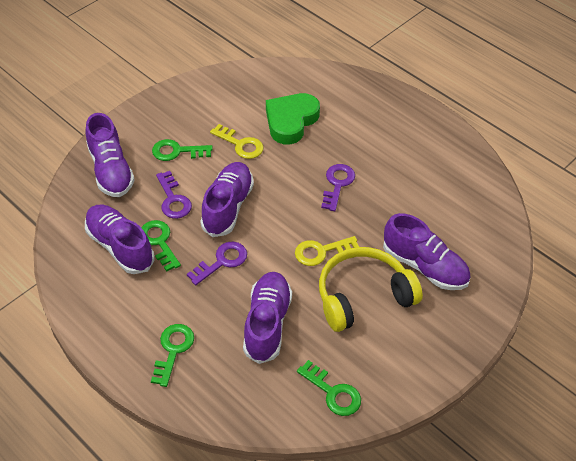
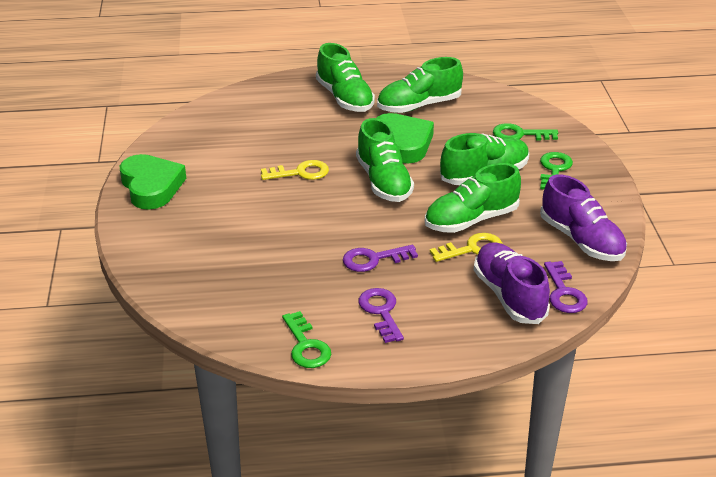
green heart: 1 -> 2
green key: 4 -> 3
green shoe: 0 -> 5
purple shoe: 5 -> 2
yellow headphones: 1 -> 0

